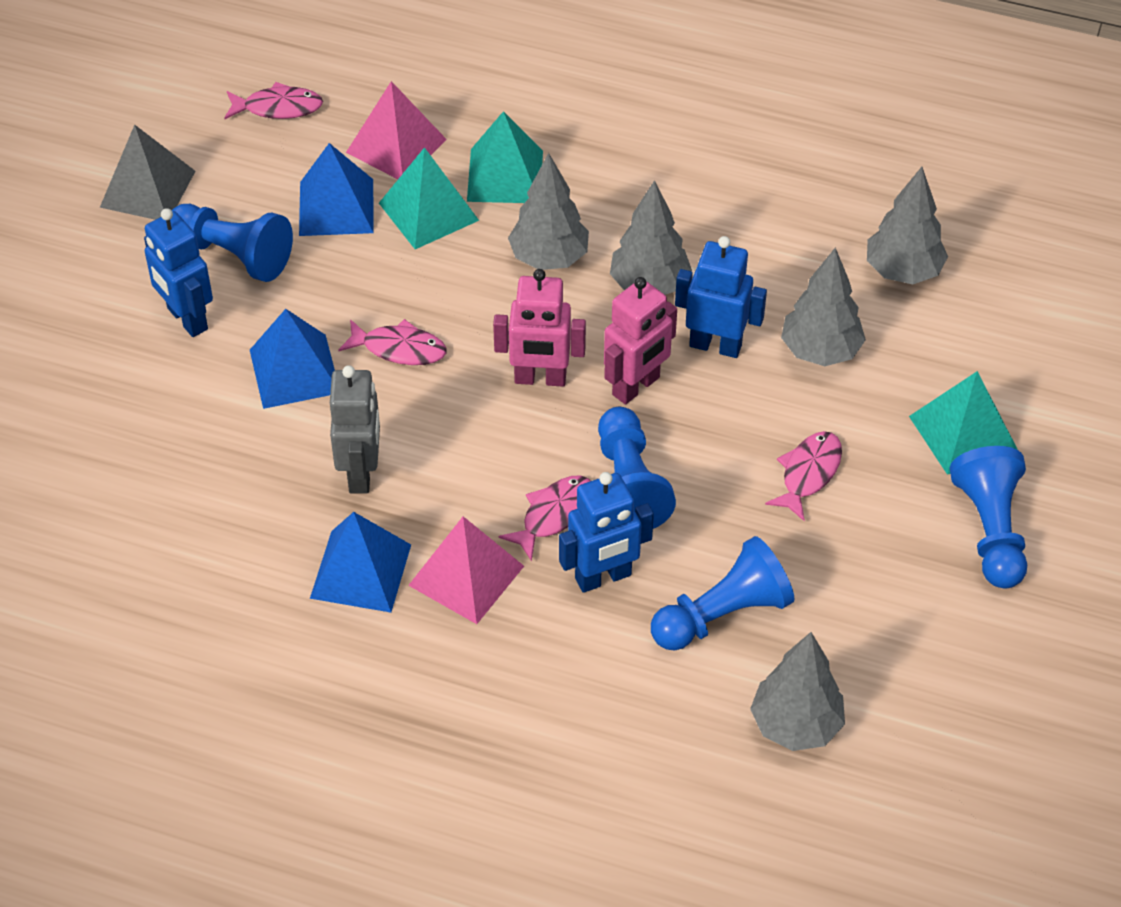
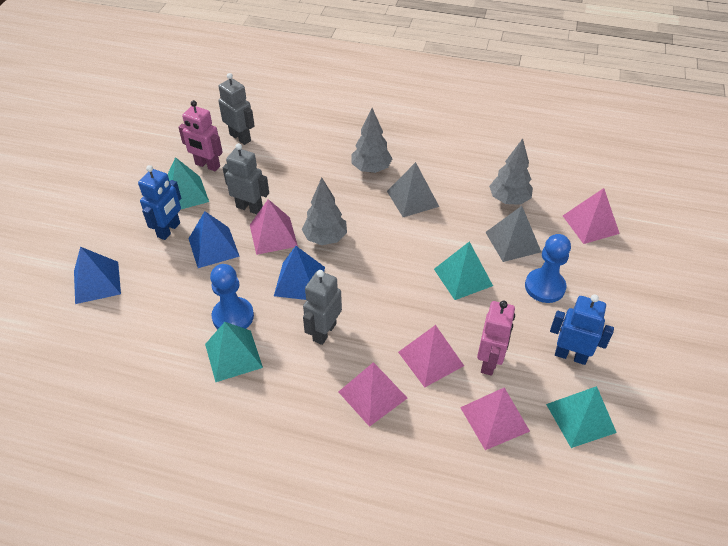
blue pawn: 4 -> 2
blue robot: 3 -> 2
grey pyramid: 1 -> 2
grey robot: 1 -> 3
grey tree: 5 -> 3
pink fish: 4 -> 0
pink pyramid: 2 -> 5
turquoise pyramid: 3 -> 4

